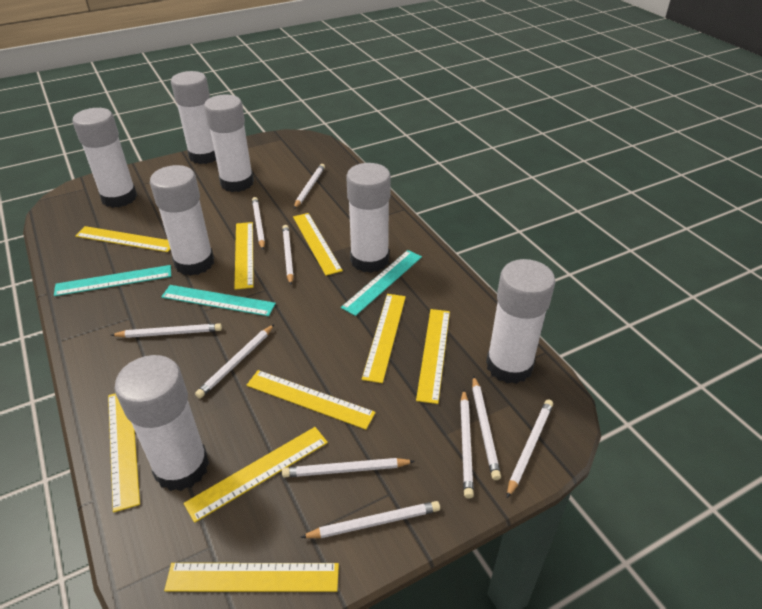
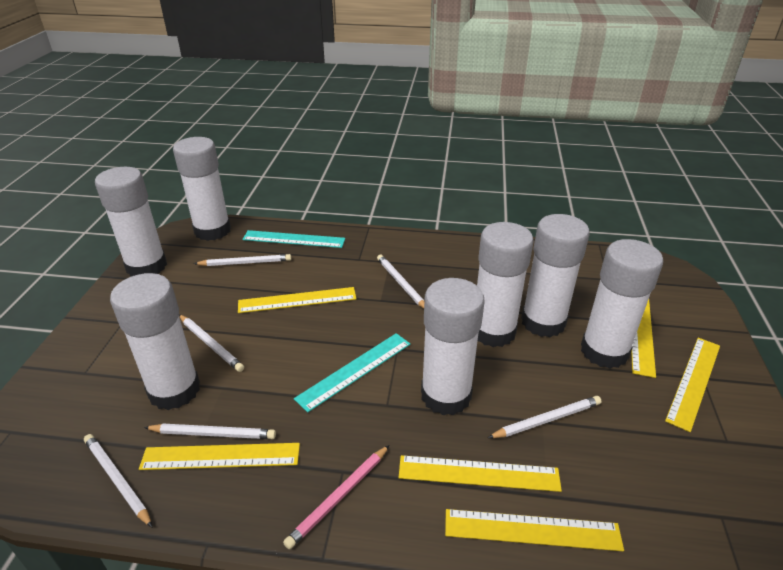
pink pencil: 0 -> 1
turquoise ruler: 3 -> 2
white pencil: 10 -> 6
yellow ruler: 9 -> 6

